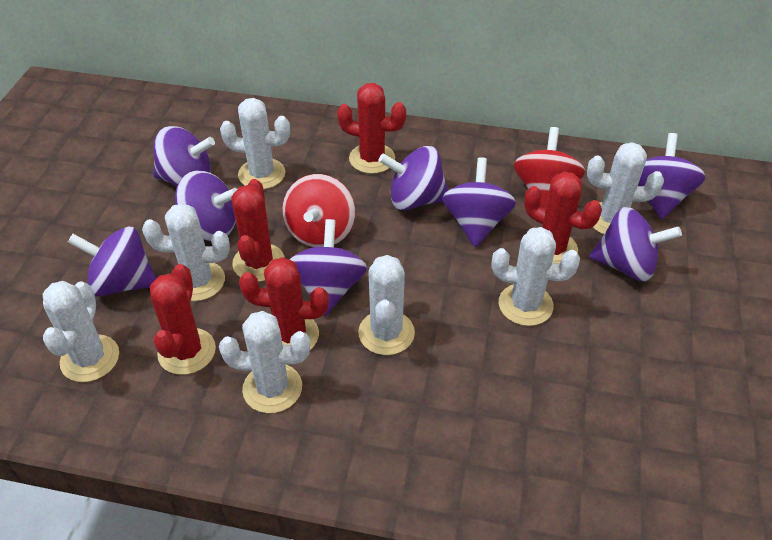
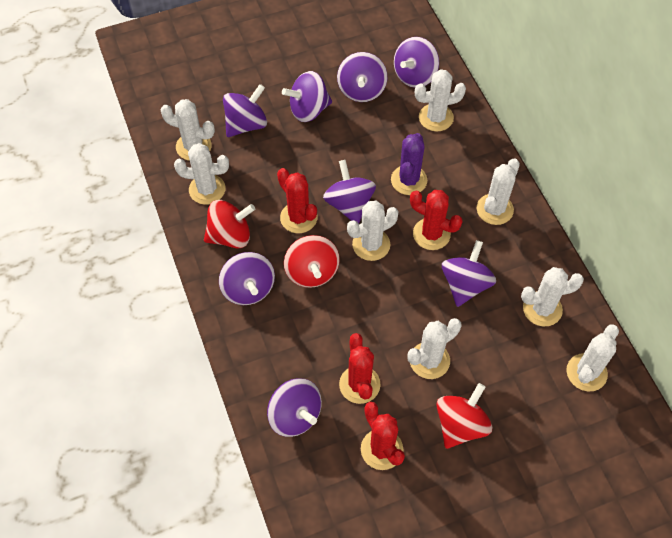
purple cactus: 0 -> 1
red cactus: 5 -> 4
red spinning top: 2 -> 3
white cactus: 7 -> 8

